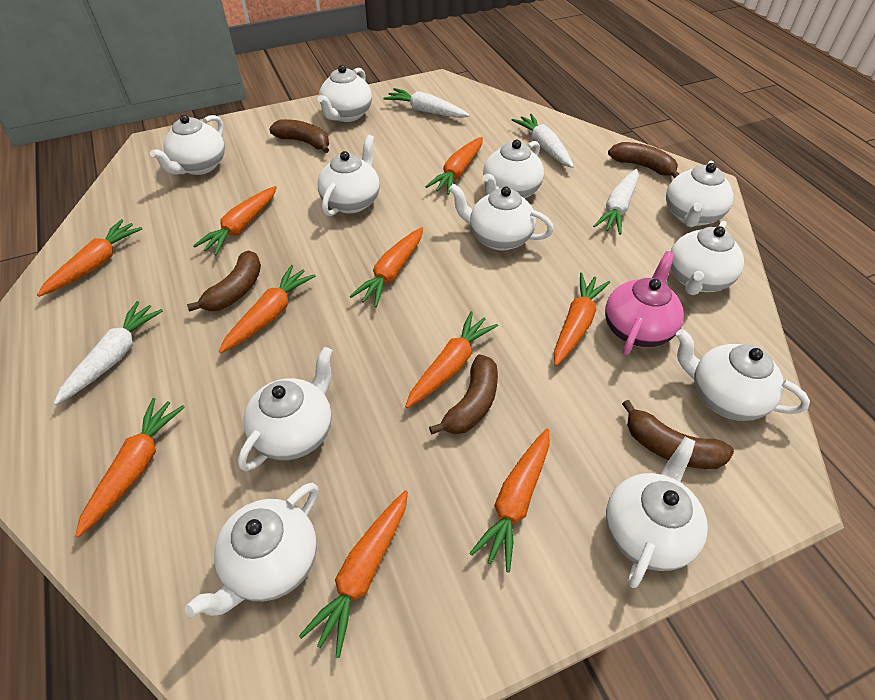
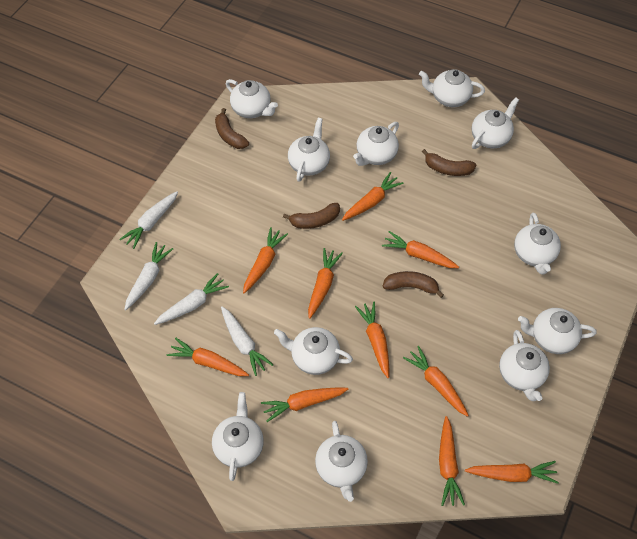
brown banana: 5 -> 4
pink teapot: 1 -> 0

